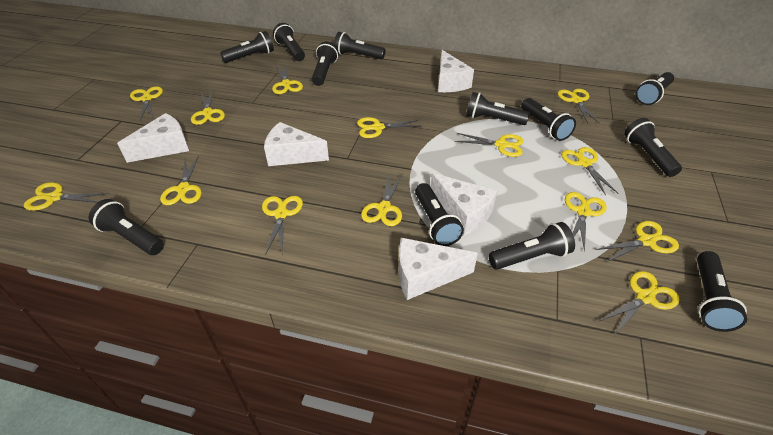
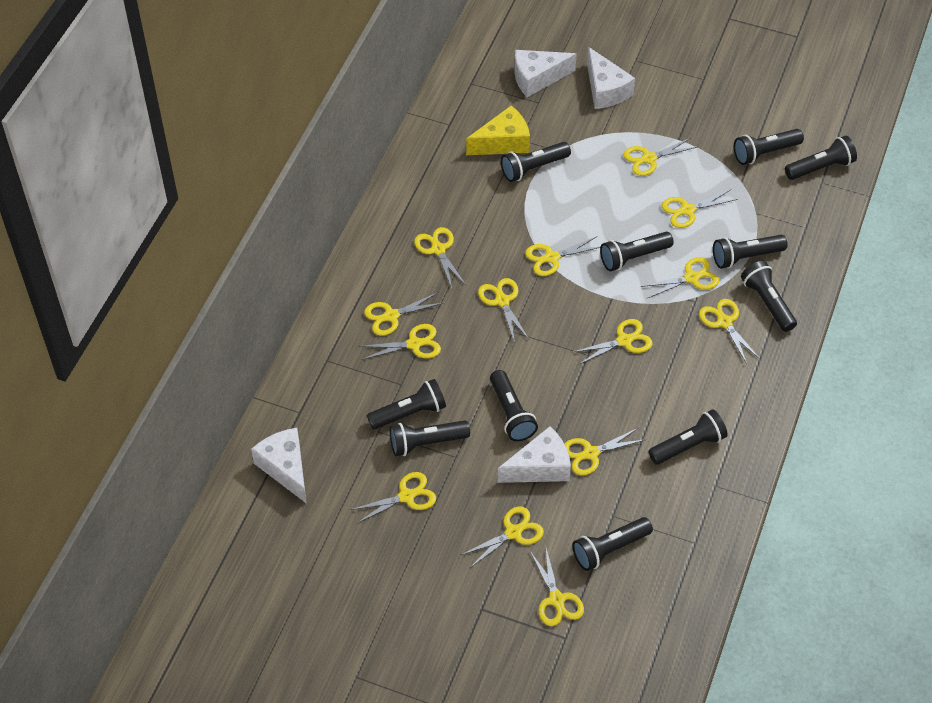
black flashlight: 12 -> 11
white cheese: 5 -> 4
yellow cheese: 0 -> 1

